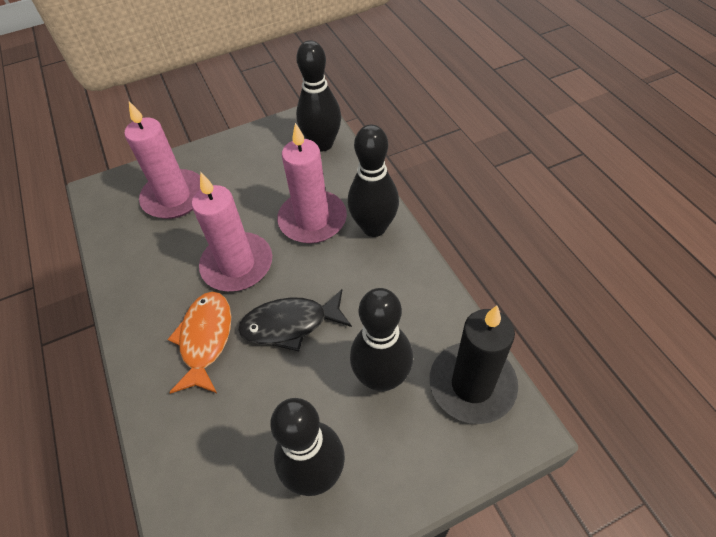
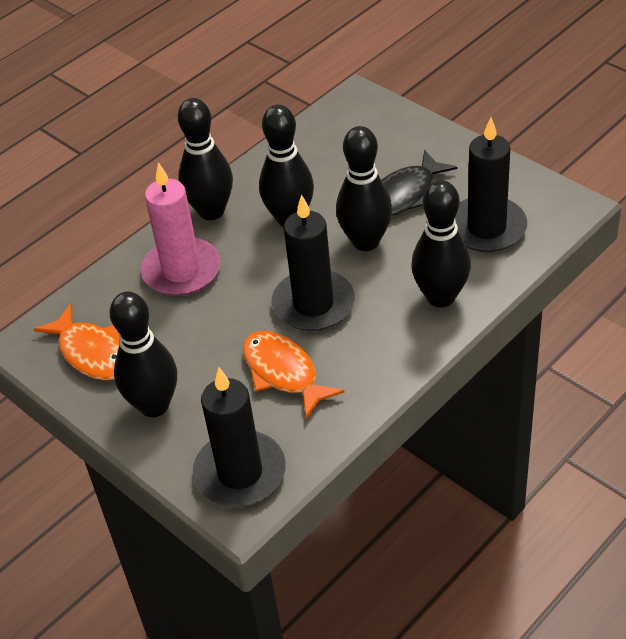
black bowling pin: 4 -> 5
black candle: 1 -> 3
orange fish: 1 -> 2
pink candle: 3 -> 1

